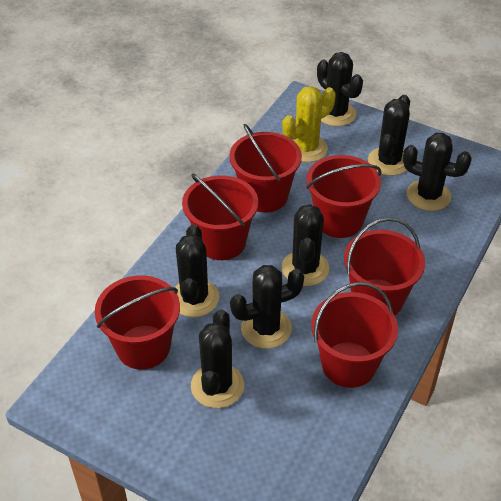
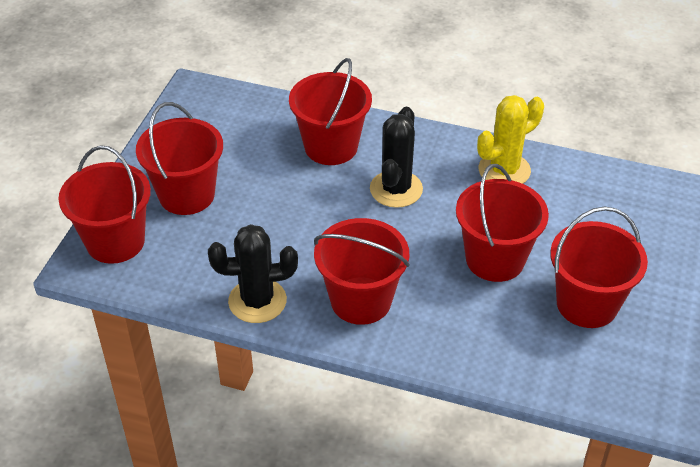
black cactus: 7 -> 2

